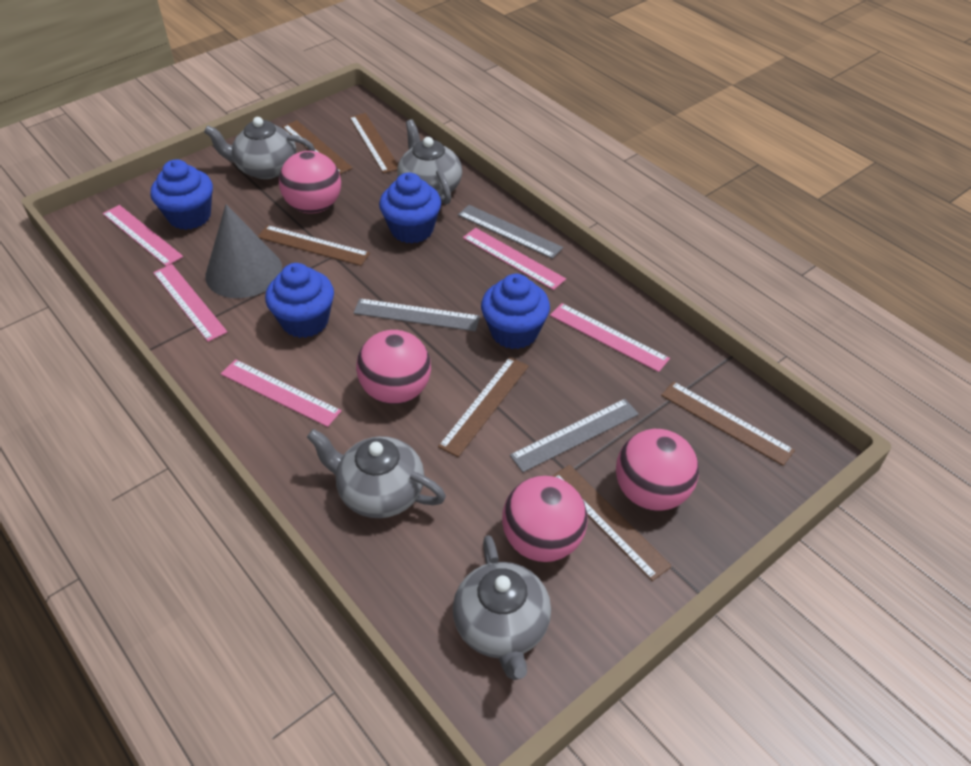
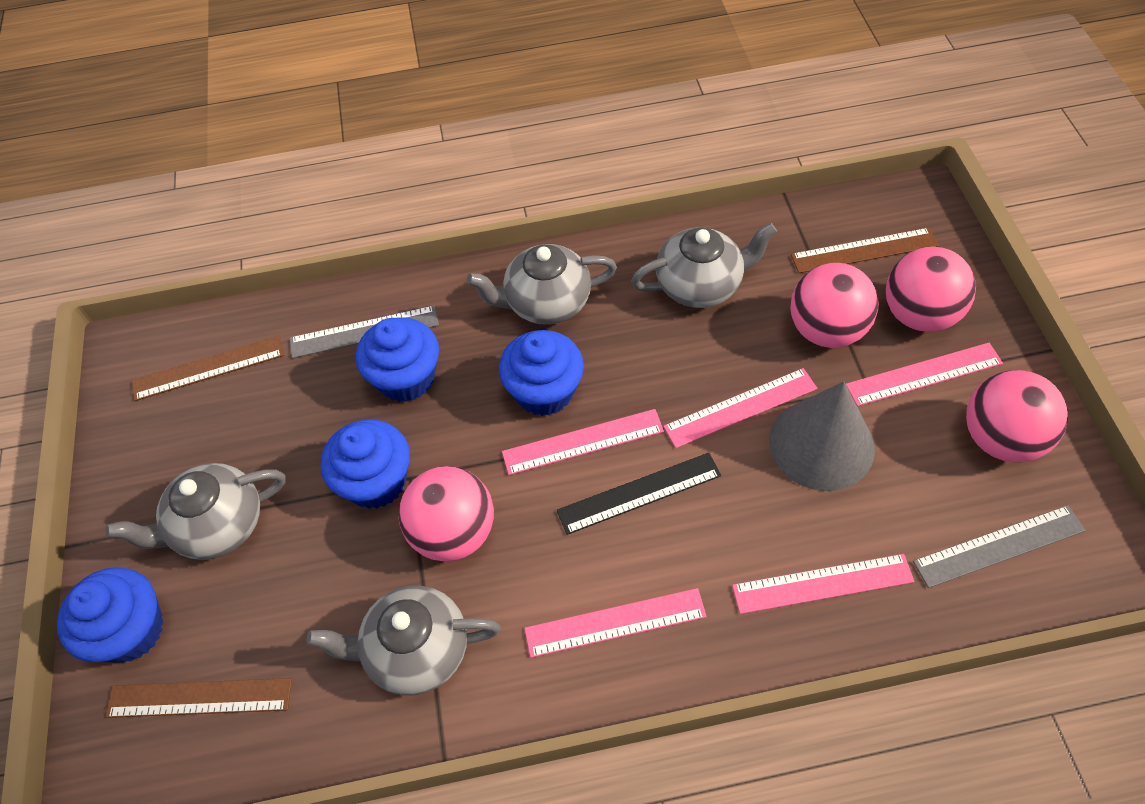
black ruler: 0 -> 1
brown ruler: 6 -> 3
grey ruler: 3 -> 2

